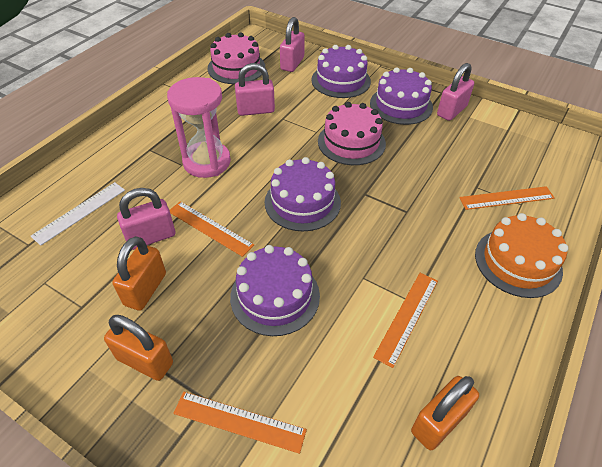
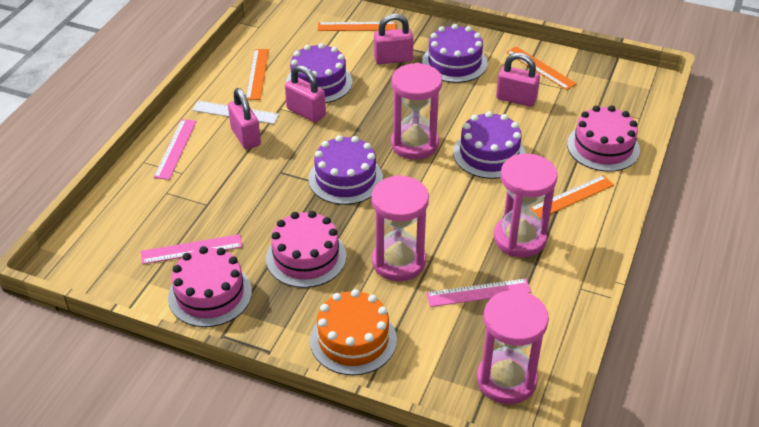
orange padlock: 3 -> 0
pink cake: 2 -> 3
pink hourglass: 1 -> 4
pink ruler: 0 -> 3

